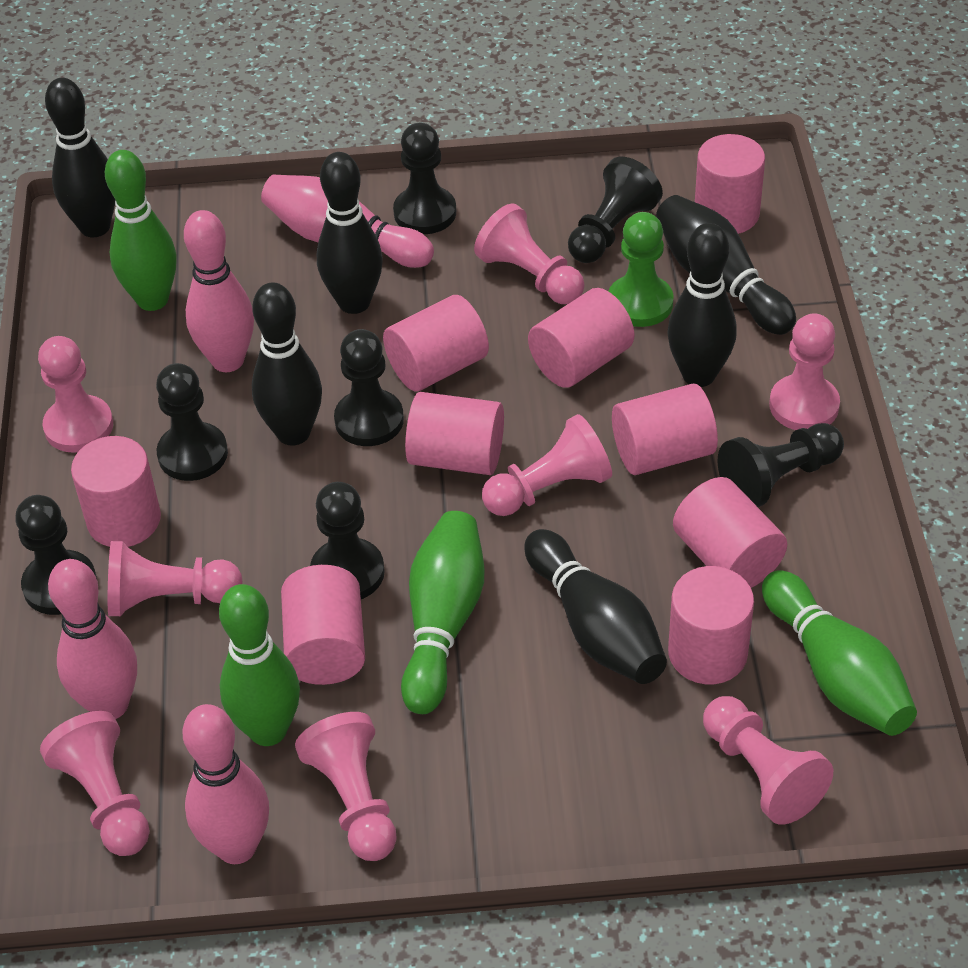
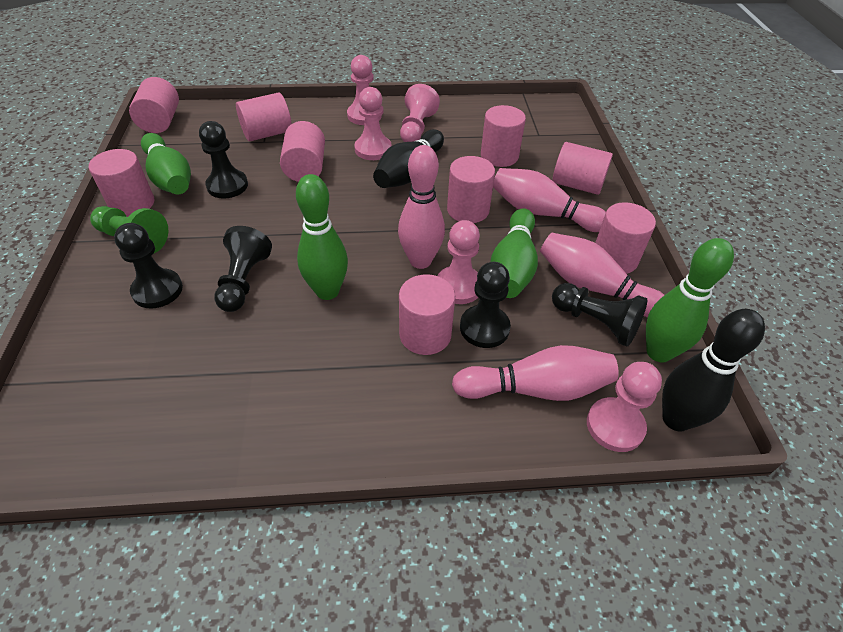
black bowling pin: 6 -> 2
black pawn: 7 -> 5
pink pawn: 8 -> 5

